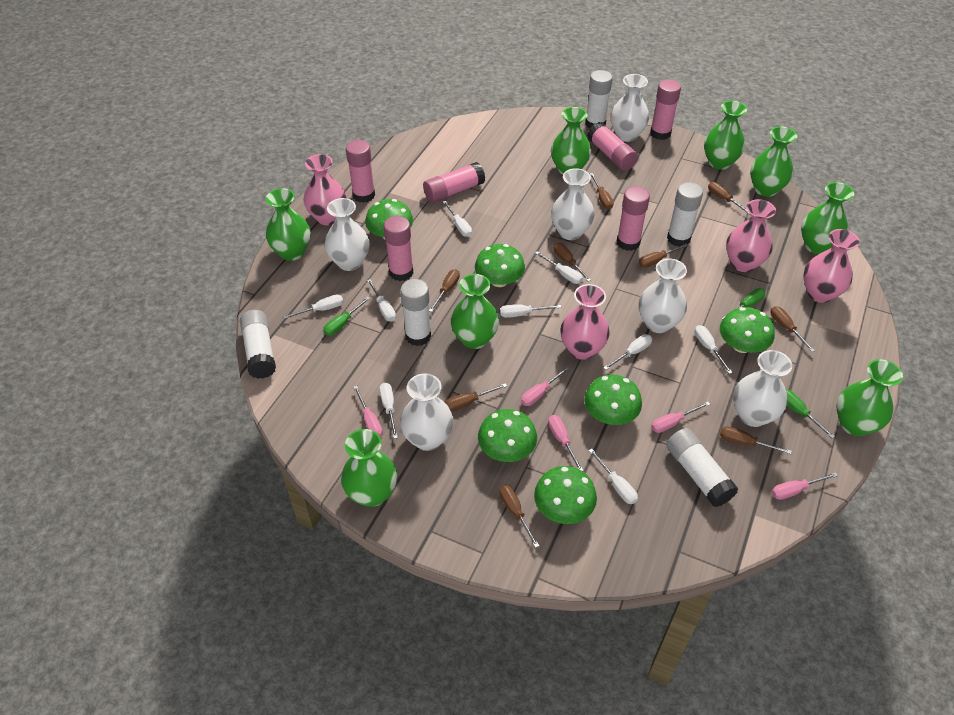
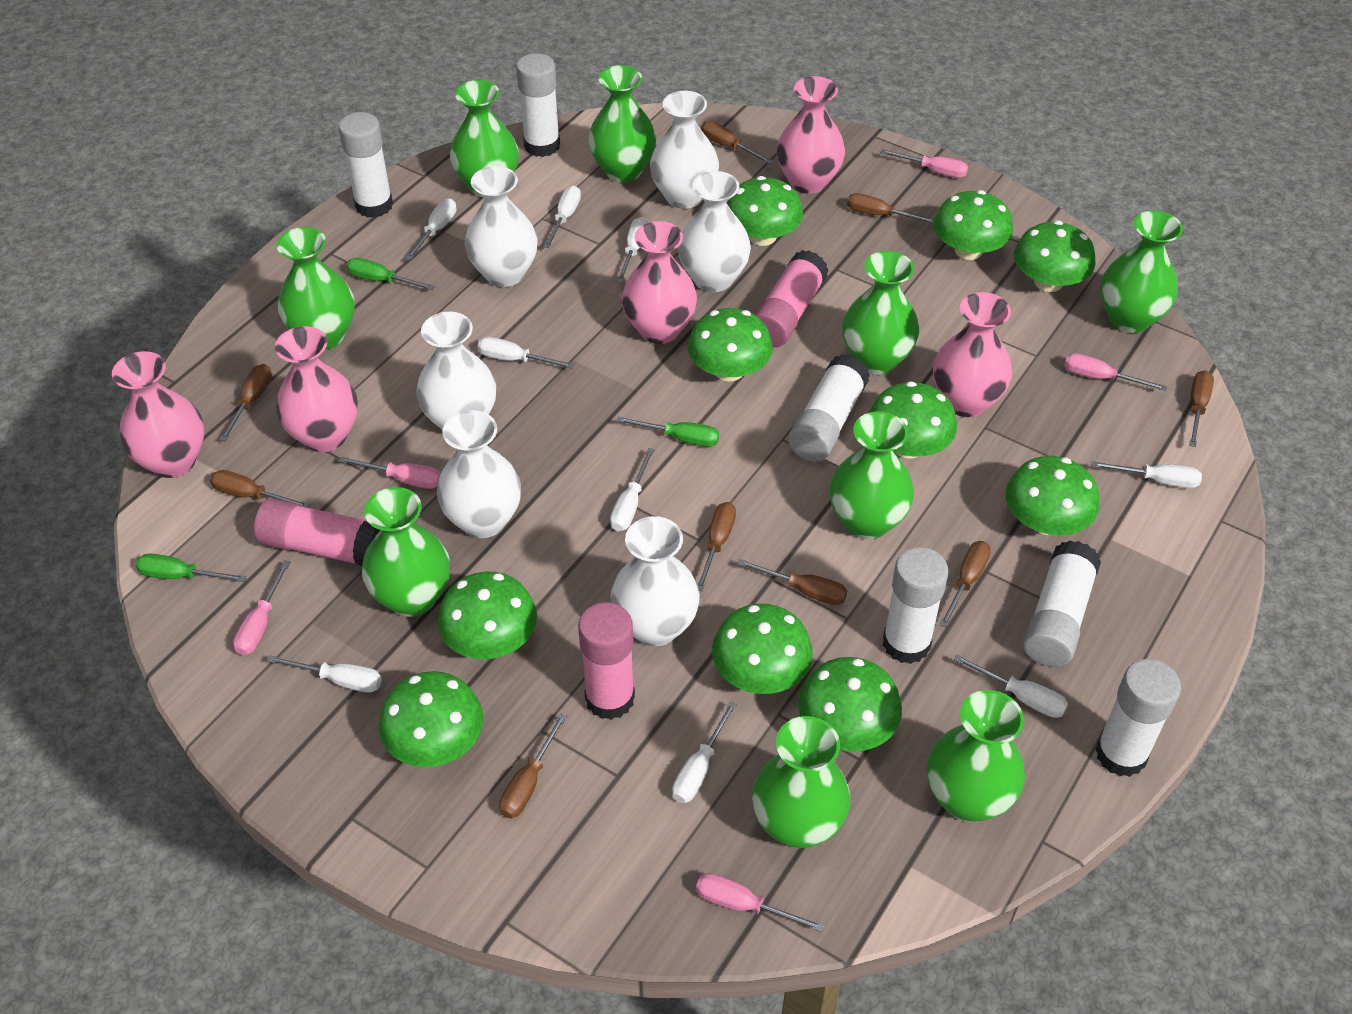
green mushroom: 6 -> 10
green vase: 8 -> 9
pink glue stick: 6 -> 3
pink vase: 4 -> 5
white glue stick: 5 -> 6

